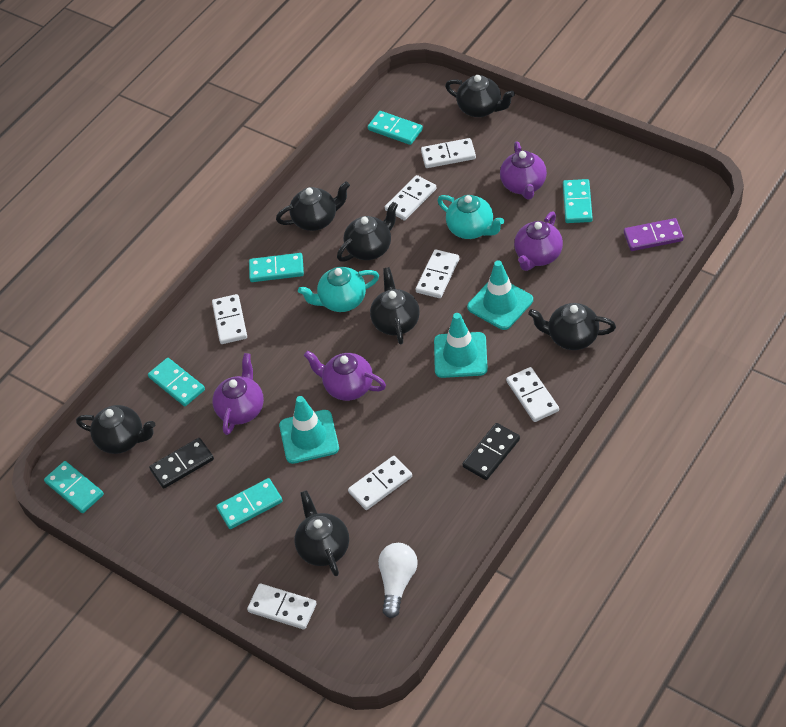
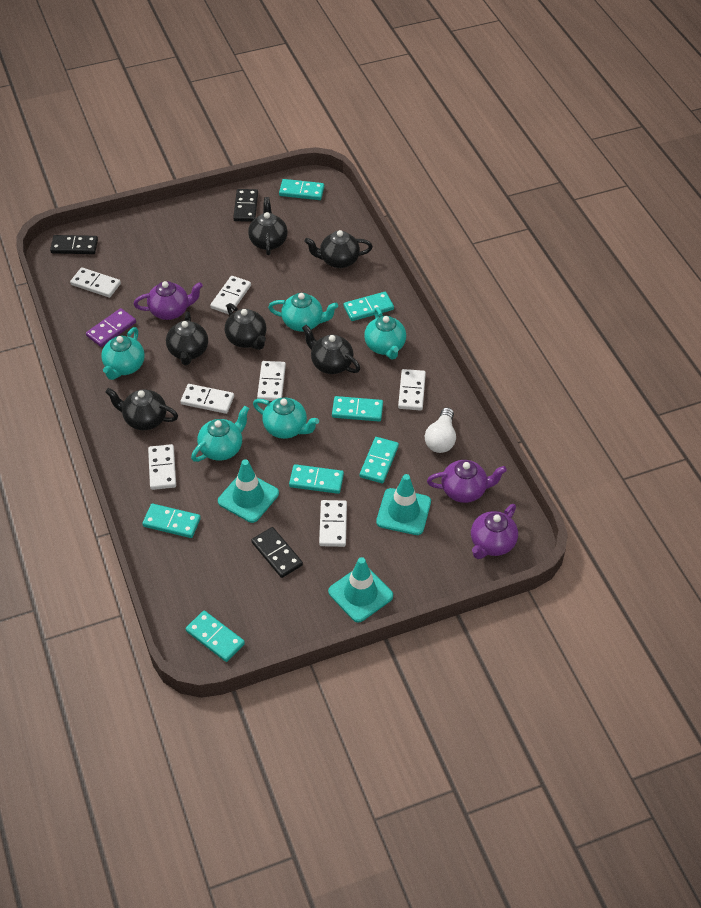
black domino: 2 -> 3
black teapot: 7 -> 6
purple teapot: 4 -> 3
turquoise domino: 6 -> 7
turquoise teapot: 2 -> 5

